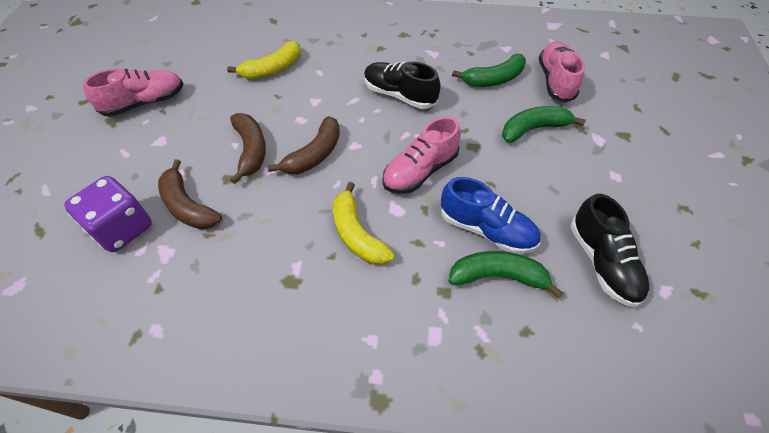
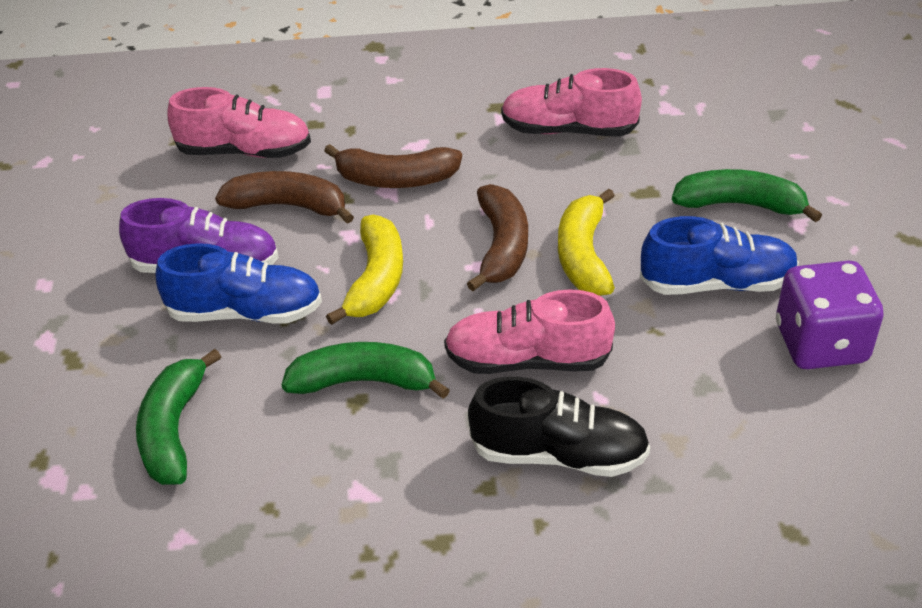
black shoe: 2 -> 1
blue shoe: 1 -> 2
purple shoe: 0 -> 1

